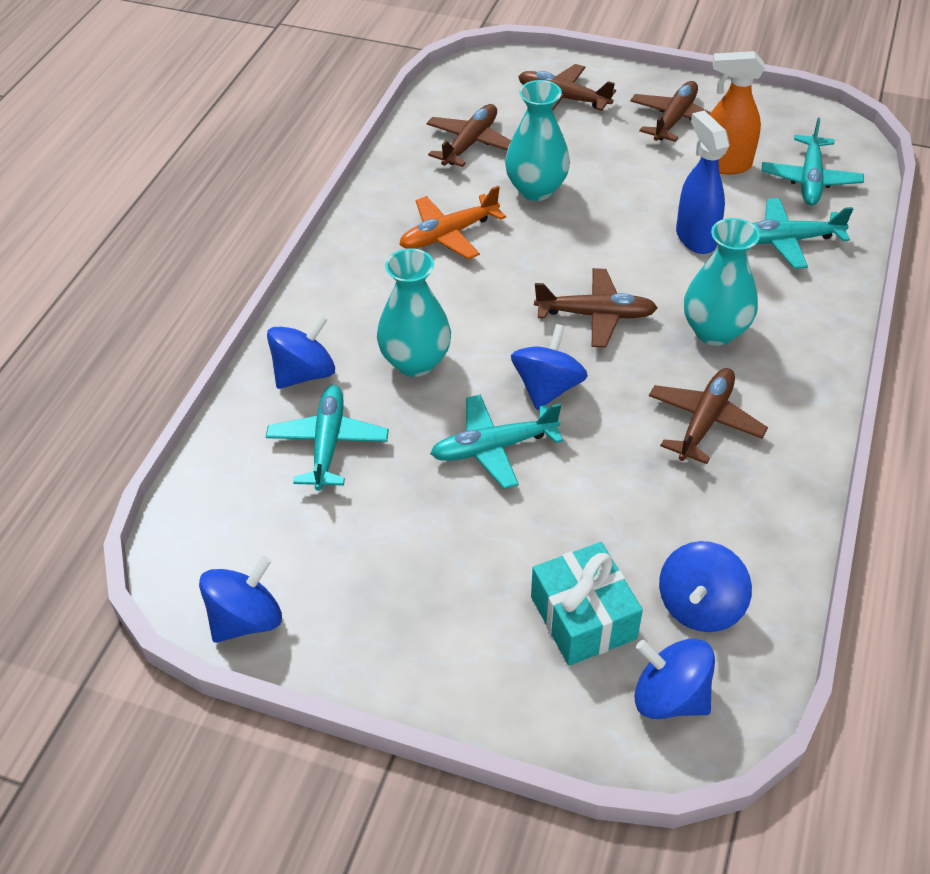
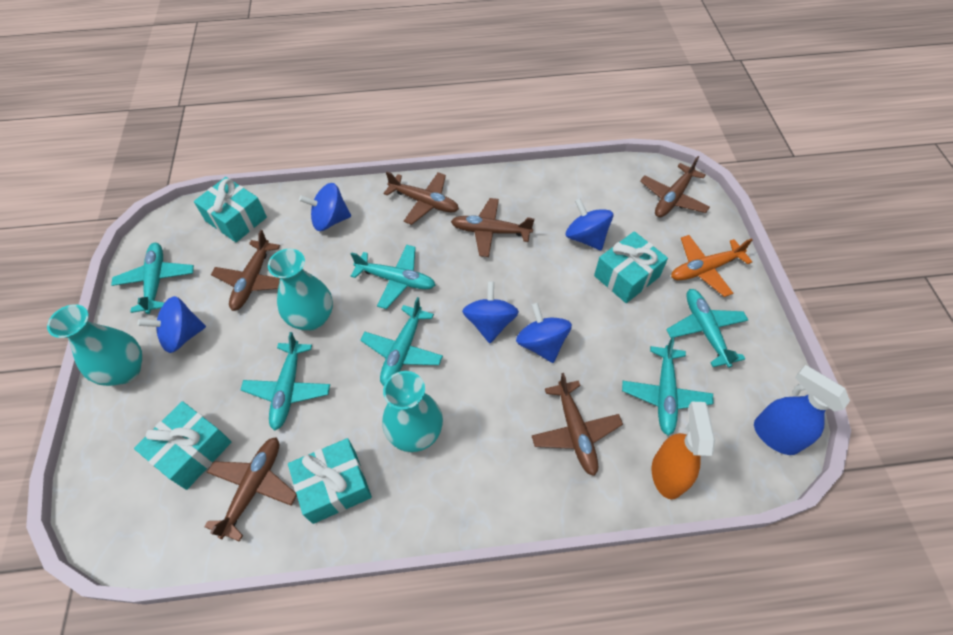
brown plane: 5 -> 6
turquoise gift: 1 -> 4
turquoise plane: 4 -> 6

